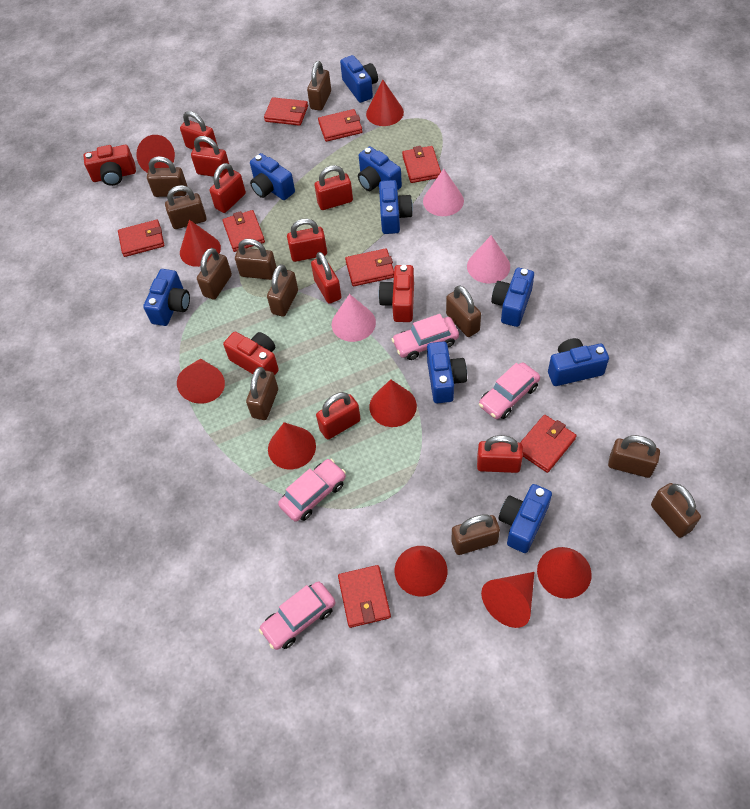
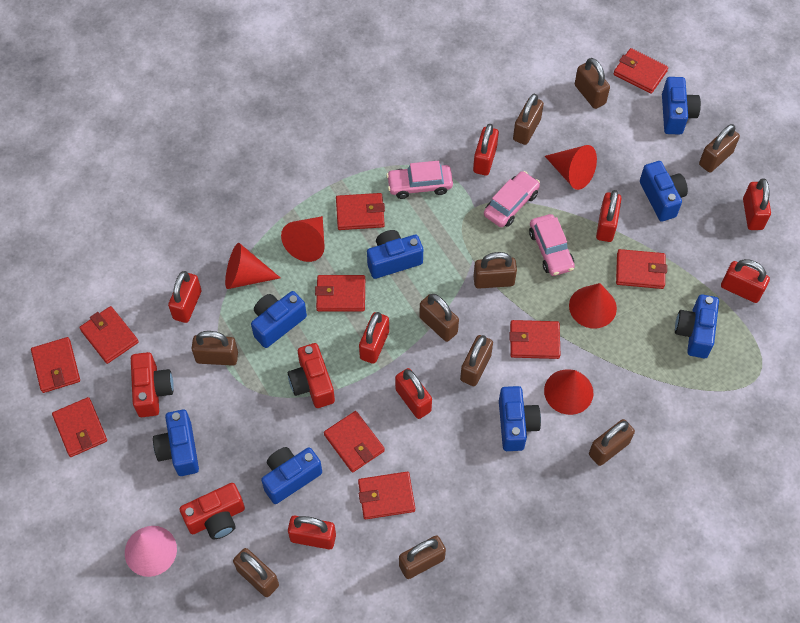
blue camera: 9 -> 8
brown padlock: 11 -> 10
pink car: 4 -> 3
pink cone: 3 -> 1
red cone: 9 -> 5
red wallet: 8 -> 10

